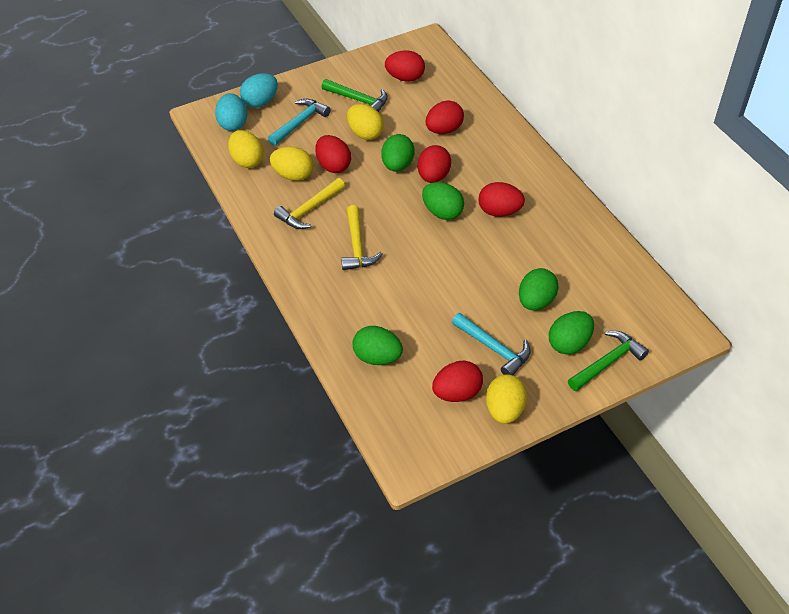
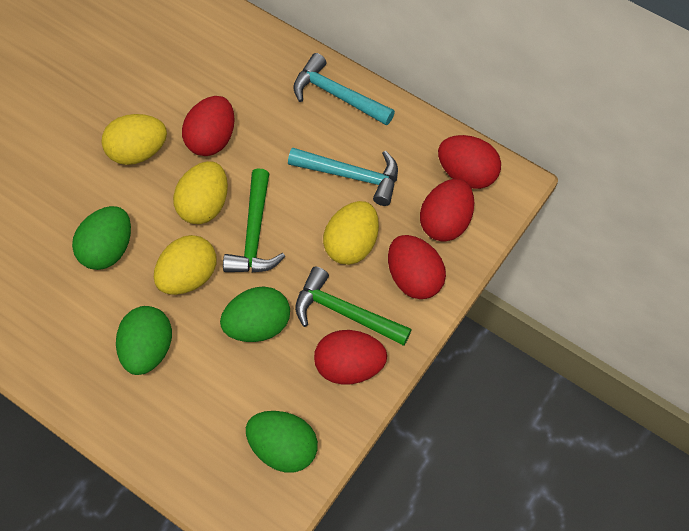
green egg: 5 -> 4
red egg: 6 -> 5
turquoise egg: 2 -> 0
yellow hammer: 2 -> 0

